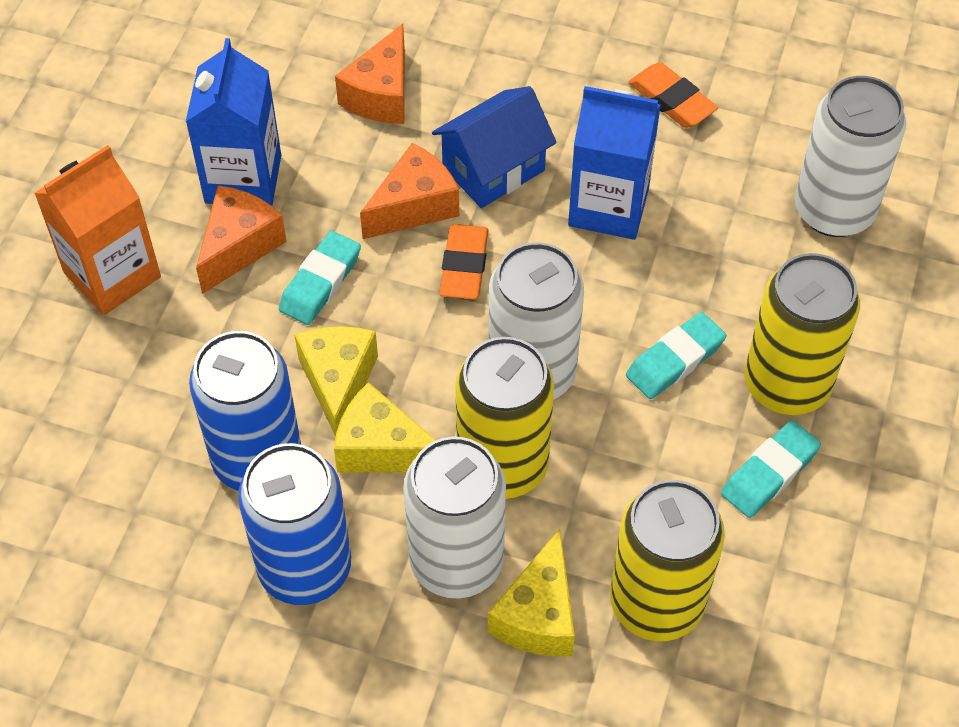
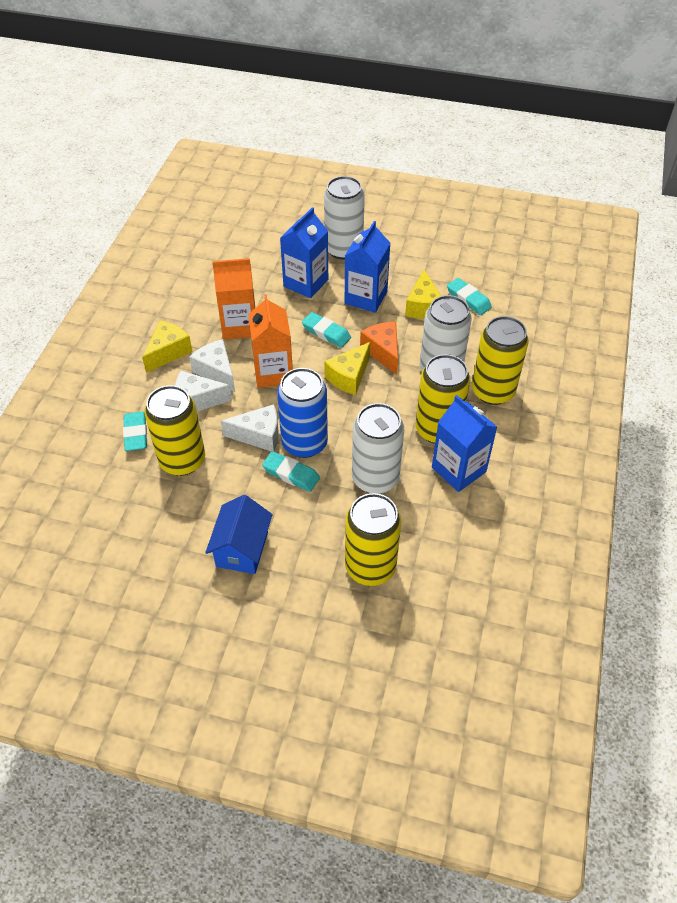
blue can: 2 -> 1
blue carton: 2 -> 3
orange carton: 1 -> 2
orange cheese: 3 -> 1
orange eraser: 2 -> 0
turquoise eraser: 3 -> 4
white cheese: 0 -> 3
yellow can: 3 -> 4

